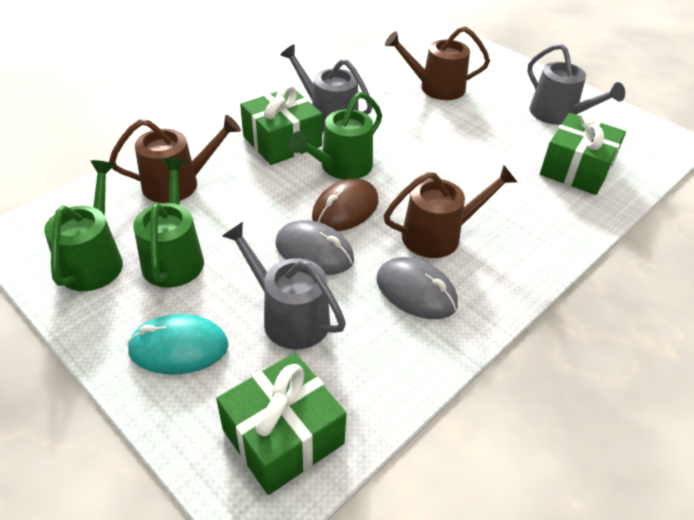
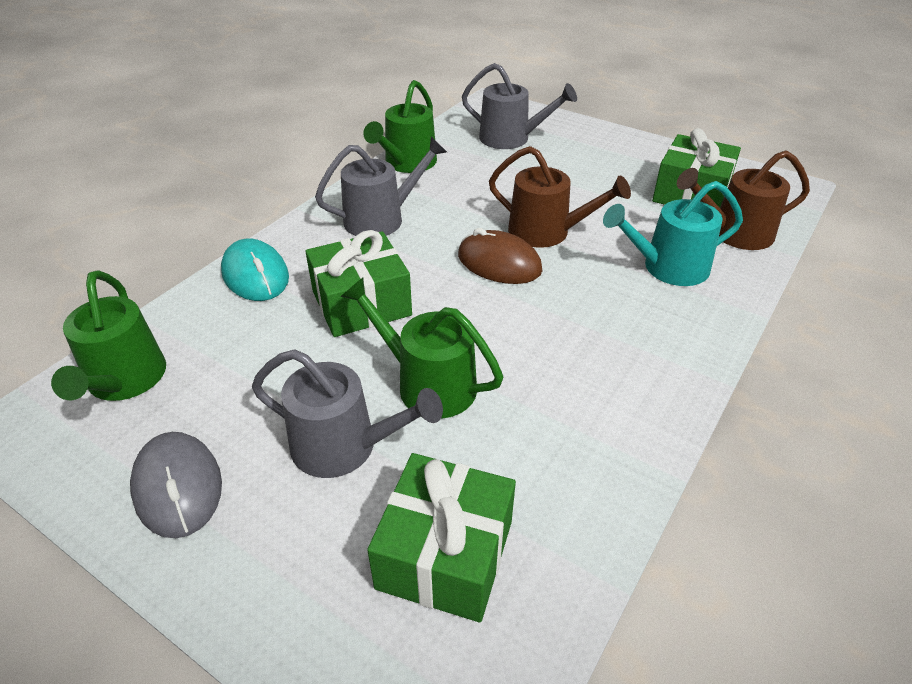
brown watering can: 3 -> 2
grey mouse: 2 -> 1
turquoise watering can: 0 -> 1

